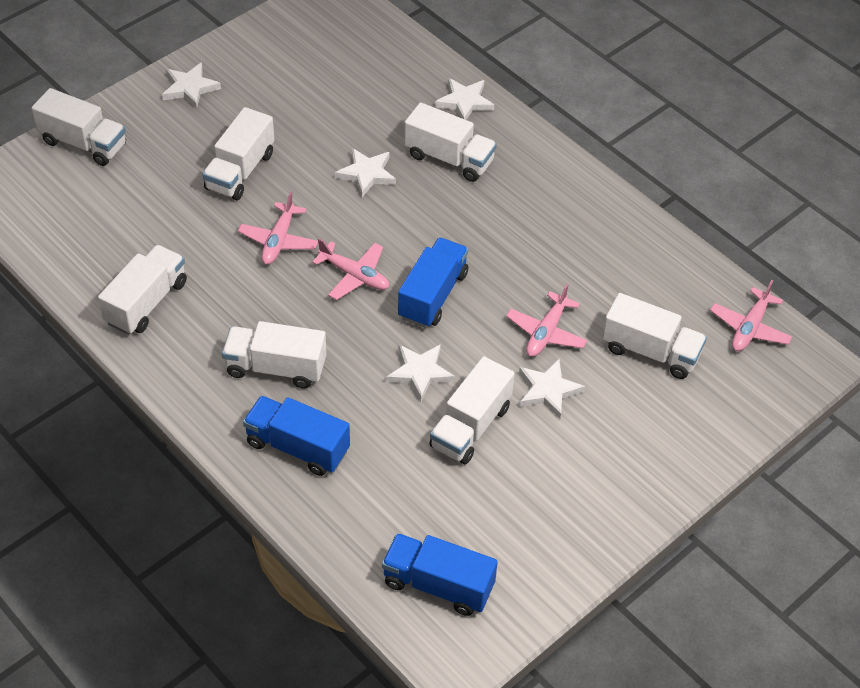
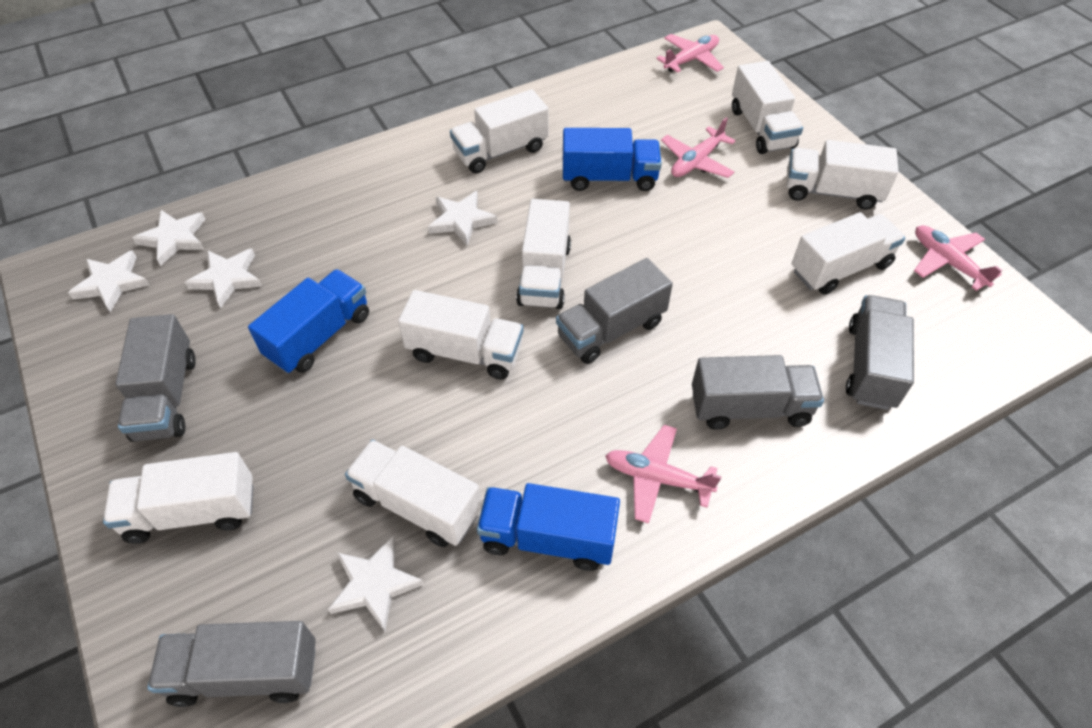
grey truck: 0 -> 5
white truck: 7 -> 8

